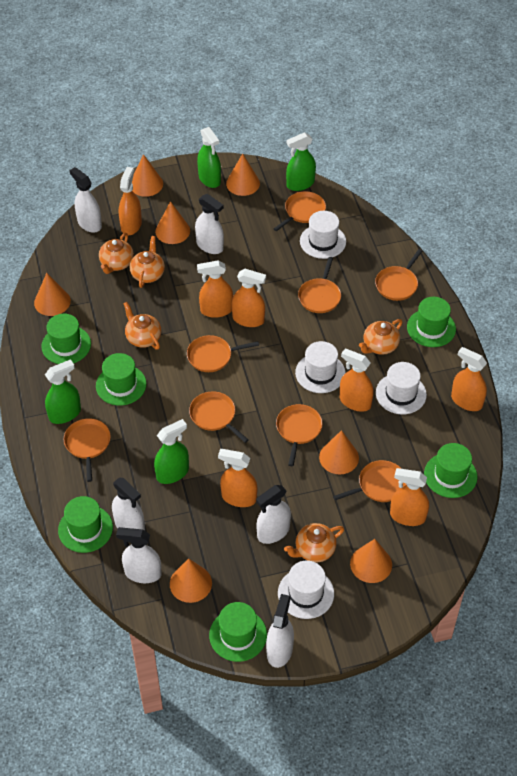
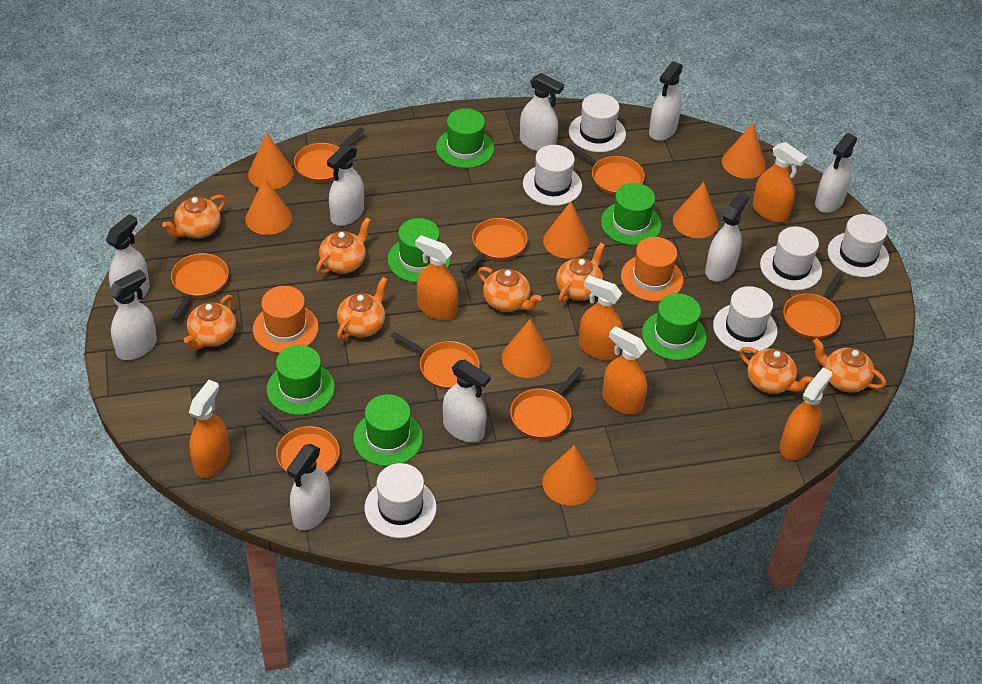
green spray bottle: 4 -> 0
orange hat: 0 -> 2
orange spray bottle: 7 -> 6
orange teapot: 5 -> 8
white hat: 4 -> 6
white spray bottle: 6 -> 9

